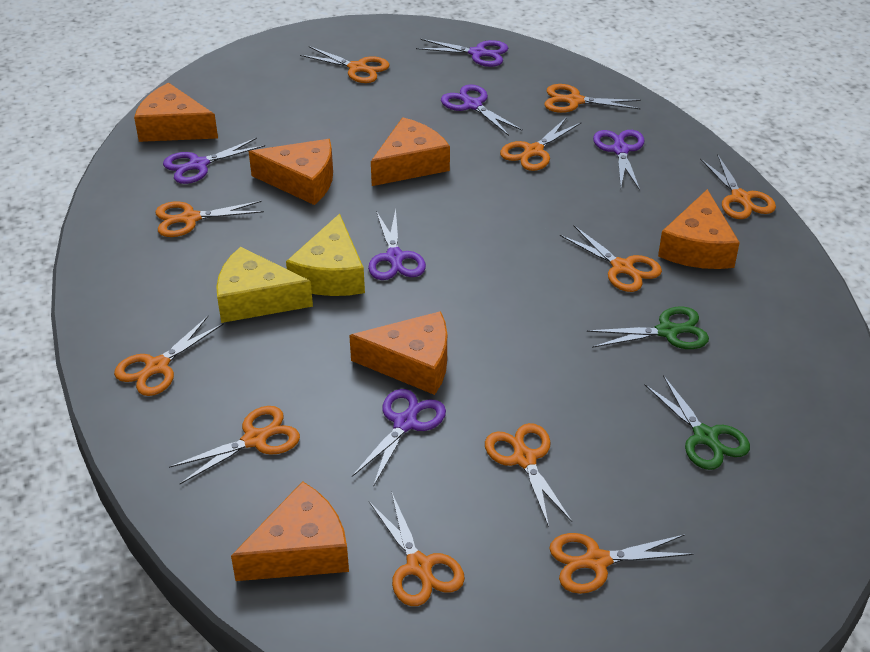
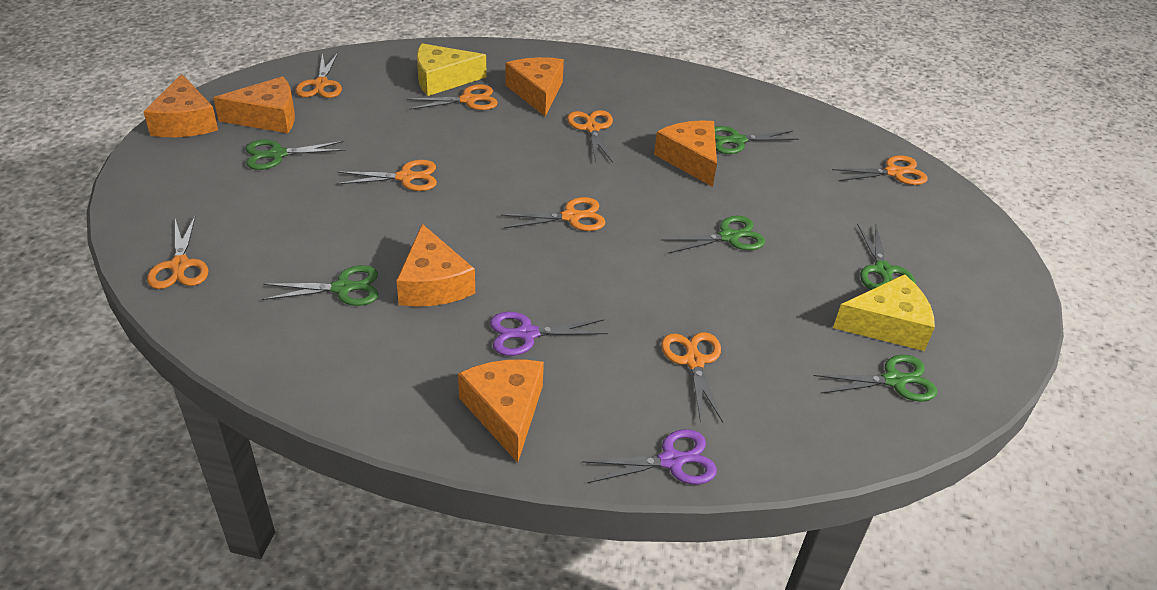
green scissors: 2 -> 6
orange scissors: 11 -> 8
purple scissors: 6 -> 2

